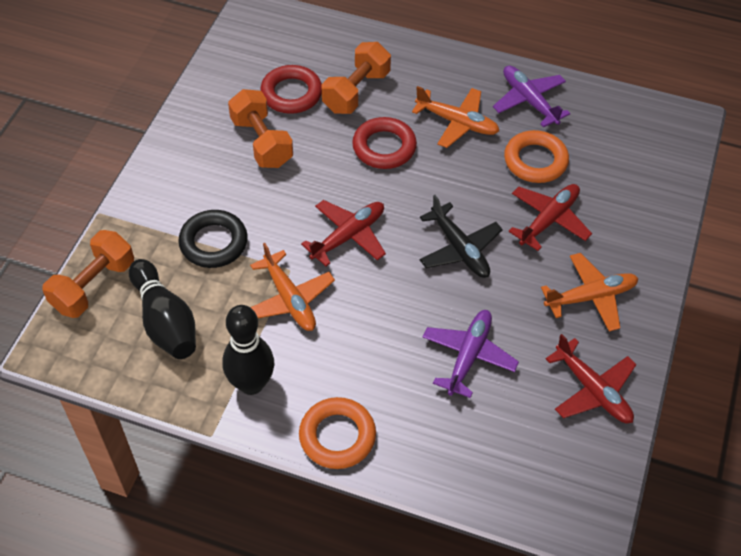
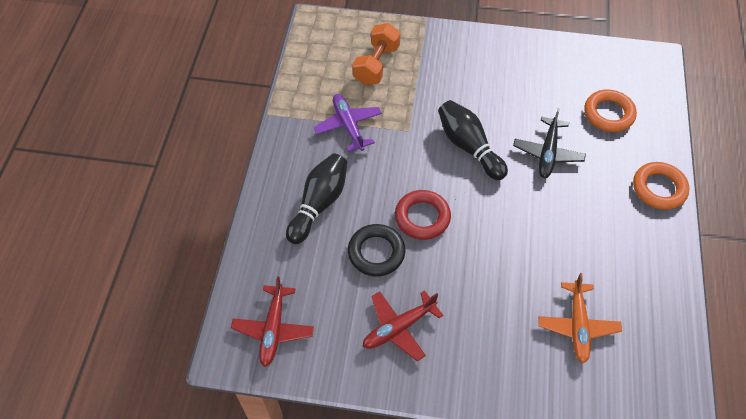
orange dumbbell: 3 -> 1
orange plane: 3 -> 1
purple plane: 2 -> 1
red plane: 3 -> 2
red ring: 2 -> 1

